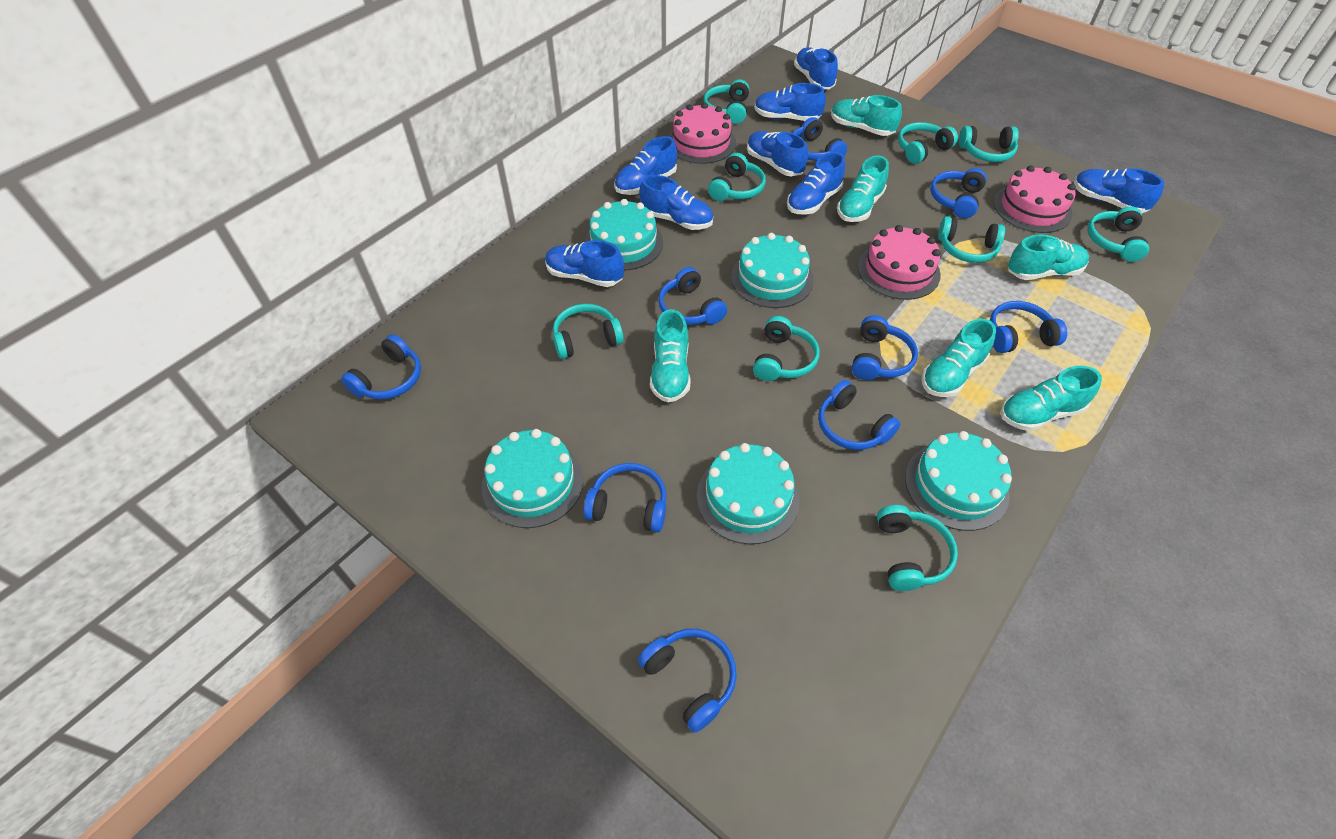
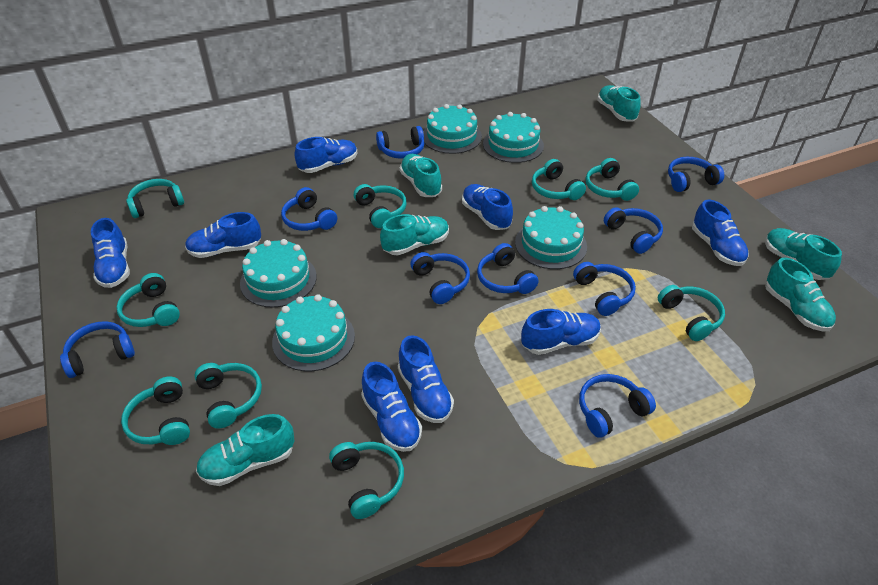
pink cake: 3 -> 0

